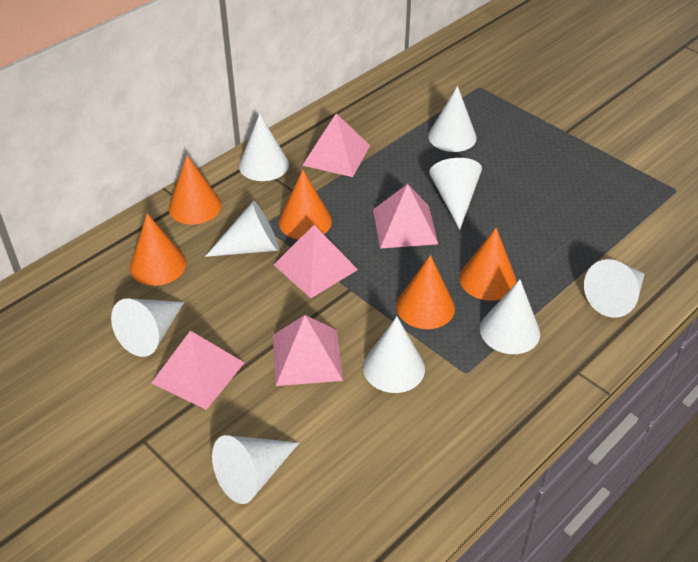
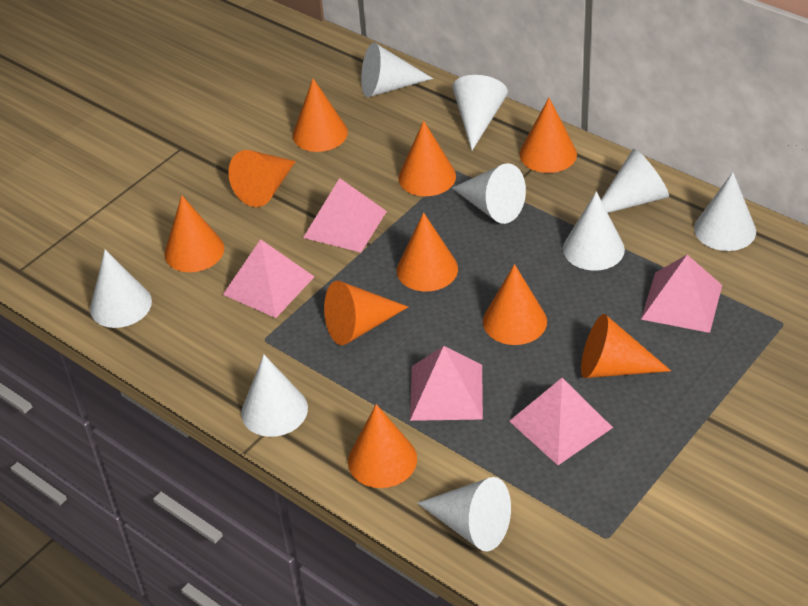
orange cone: 5 -> 10

